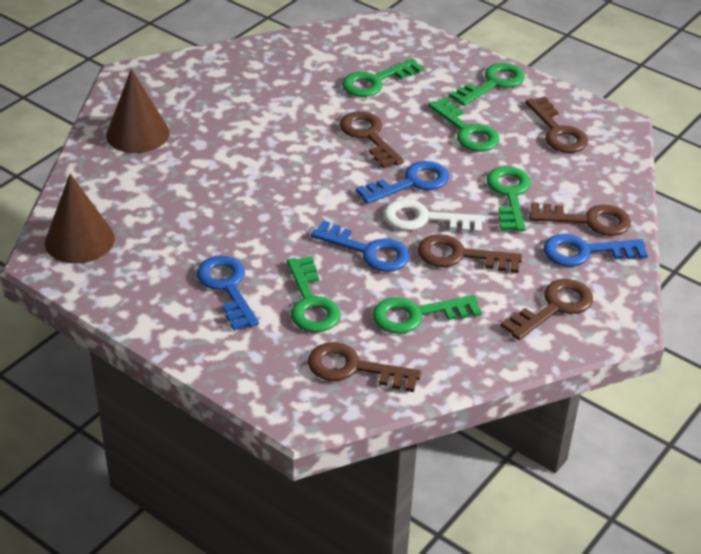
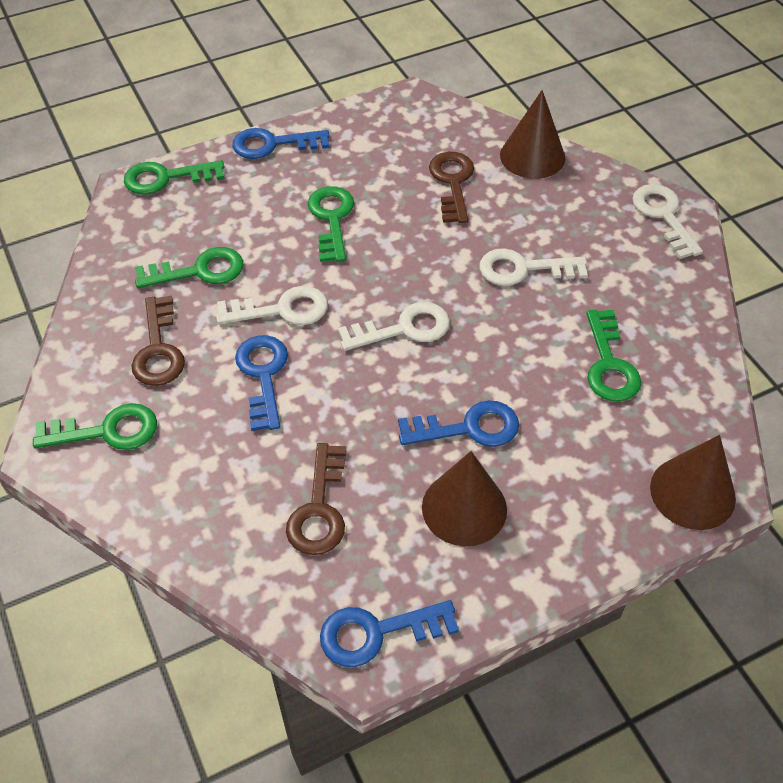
brown cone: 2 -> 3
brown key: 6 -> 3
green key: 6 -> 5
white key: 1 -> 4

